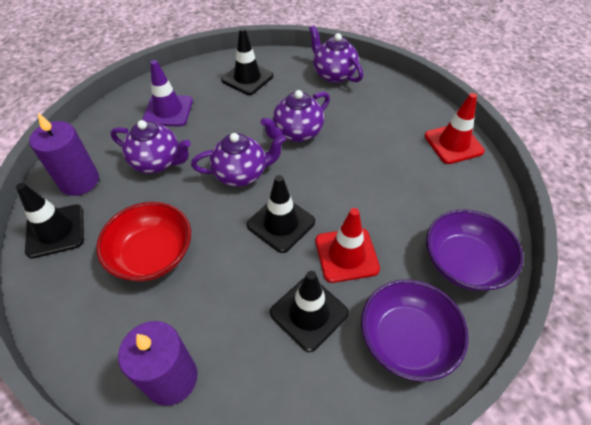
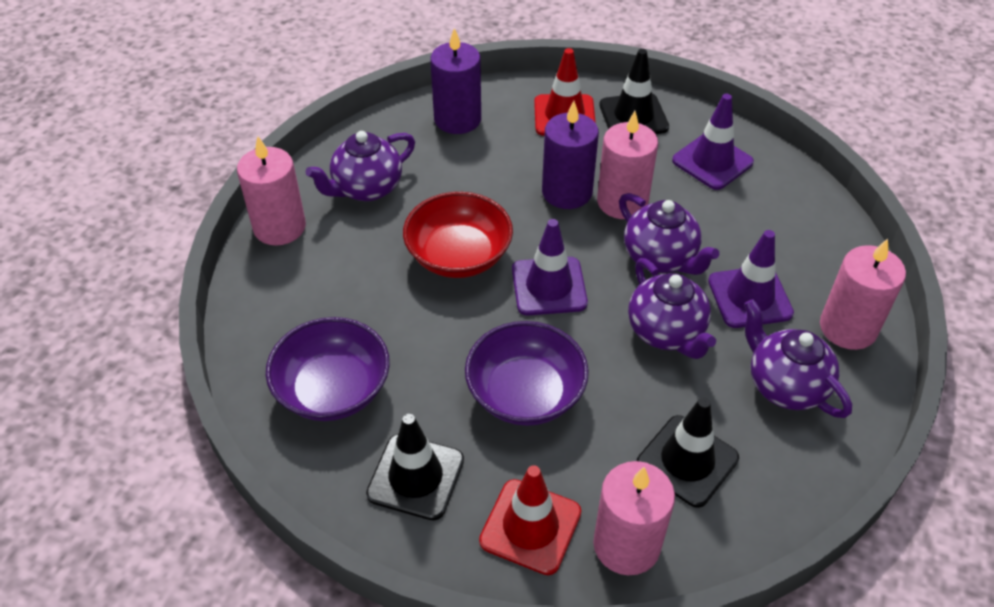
black traffic cone: 4 -> 3
pink candle: 0 -> 4
purple traffic cone: 1 -> 3

